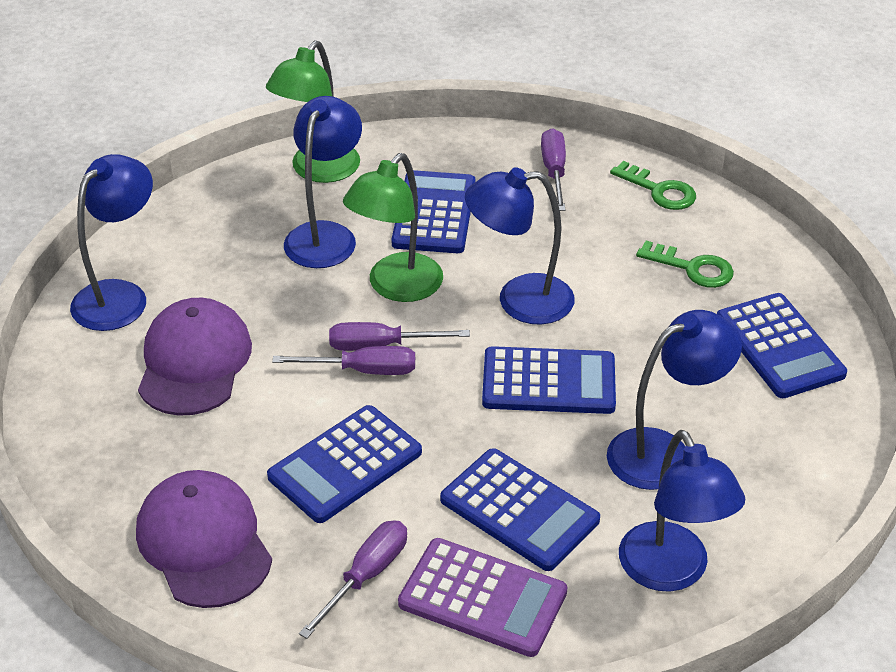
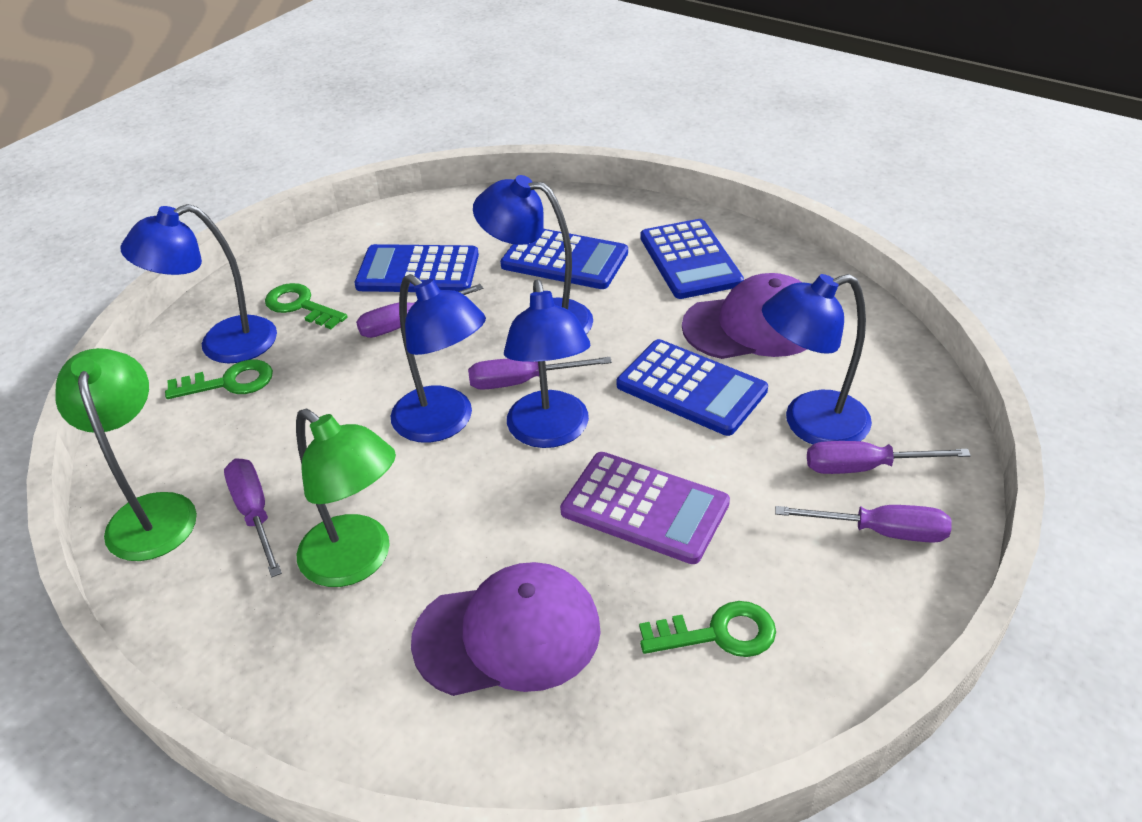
blue calculator: 5 -> 4
green key: 2 -> 3
purple screwdriver: 4 -> 5

